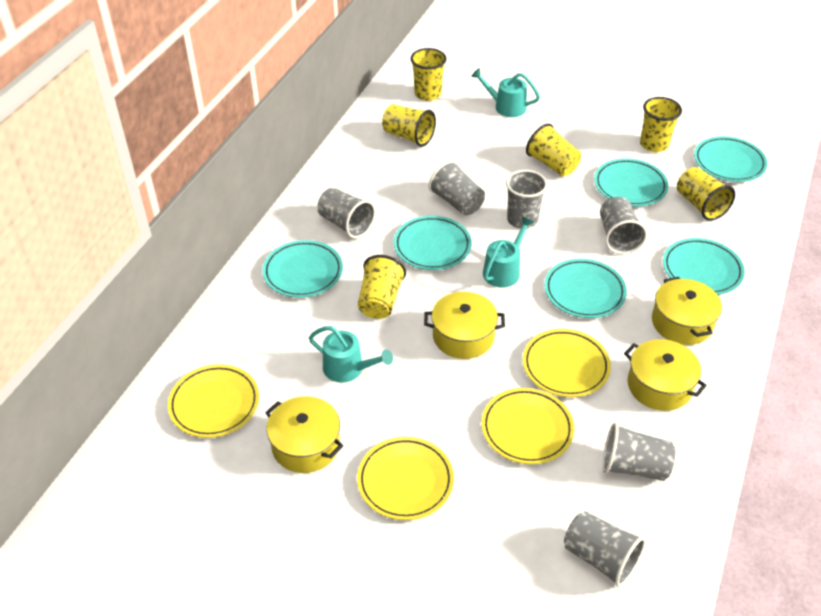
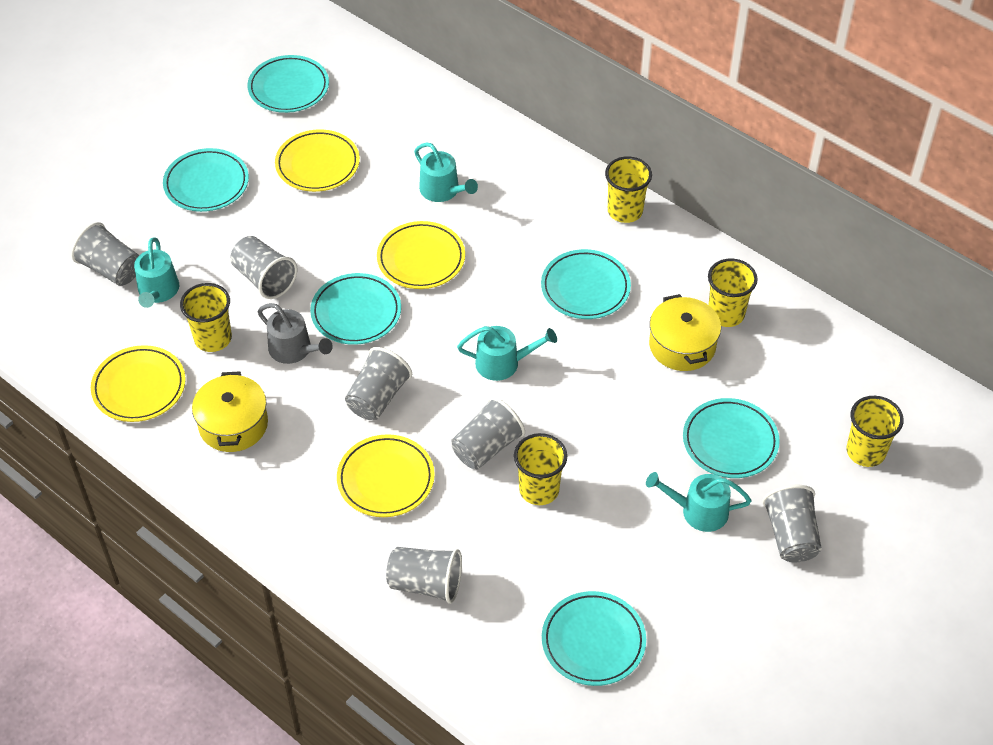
grey watering can: 0 -> 1
turquoise watering can: 3 -> 4
yellow cup: 6 -> 5
yellow pot: 4 -> 2

